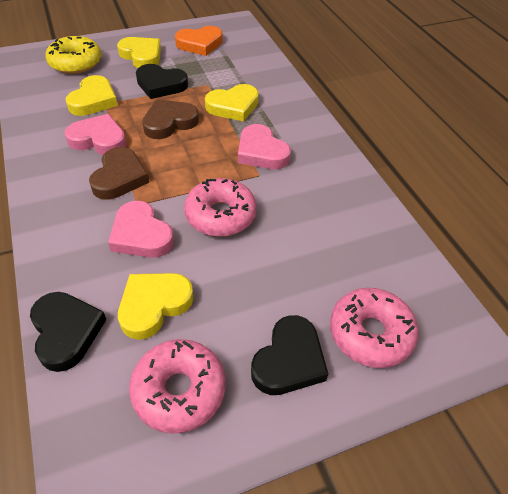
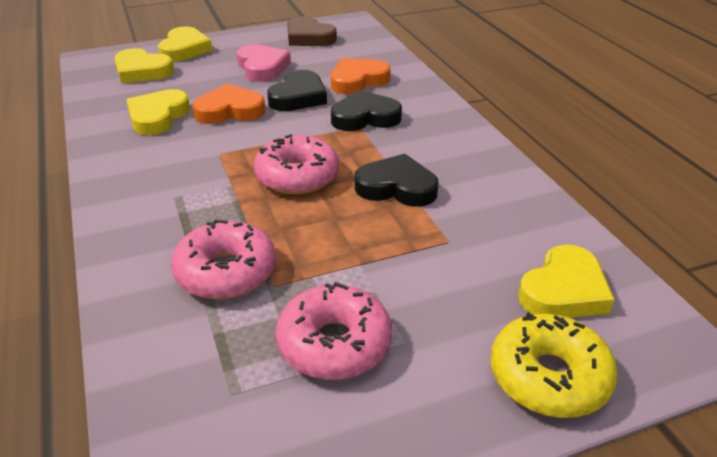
brown heart: 2 -> 1
orange heart: 1 -> 2
pink heart: 3 -> 1

